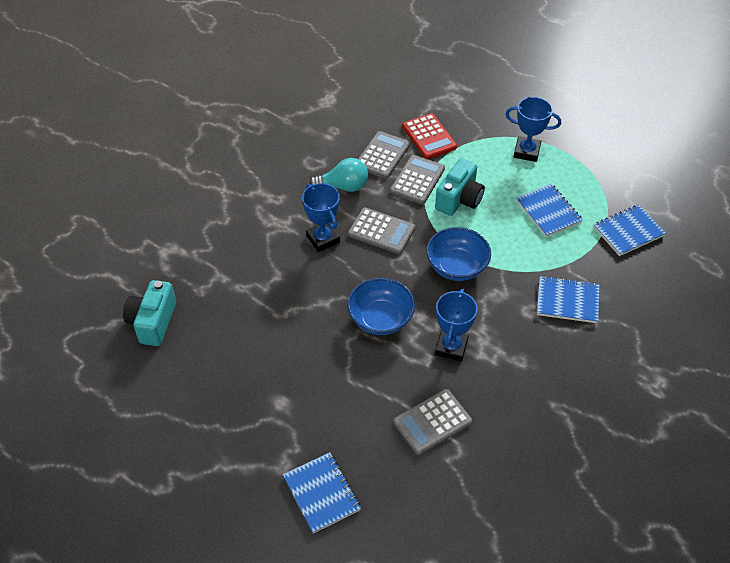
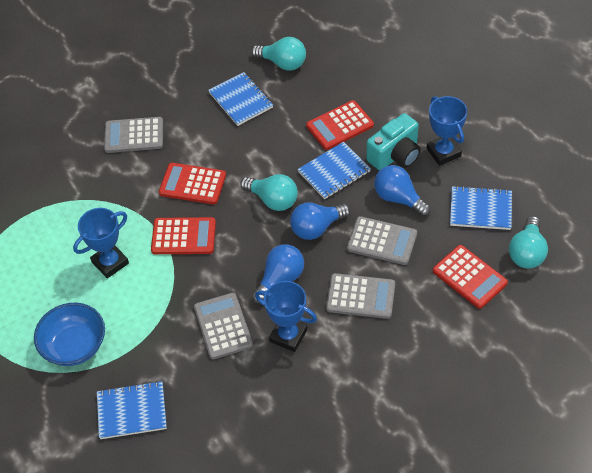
blue bowl: 2 -> 1
blue light bulb: 0 -> 3
red calculator: 1 -> 4
turquoise camera: 2 -> 1
turquoise light bulb: 1 -> 3

